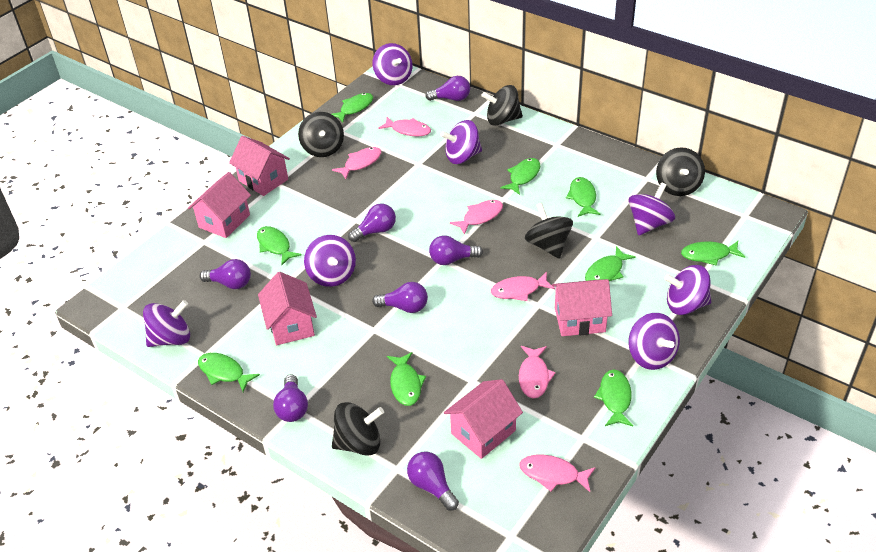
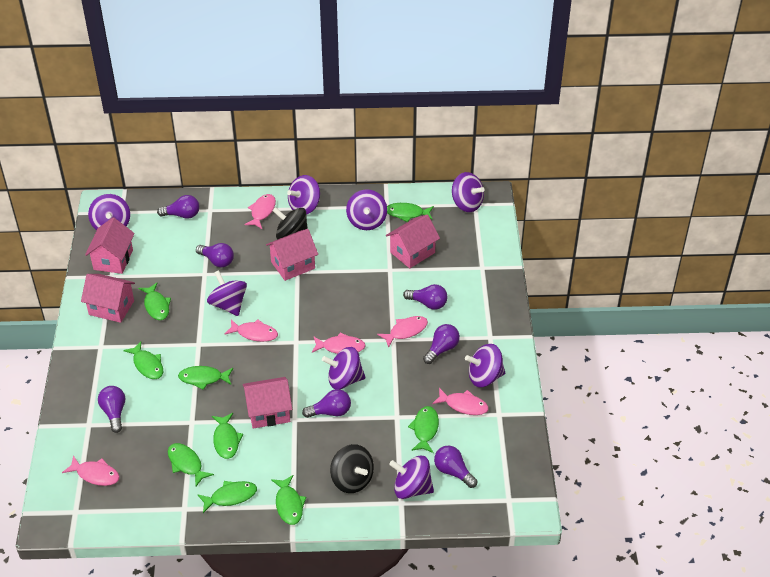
black spinning top: 5 -> 2
purple spinning top: 7 -> 8

